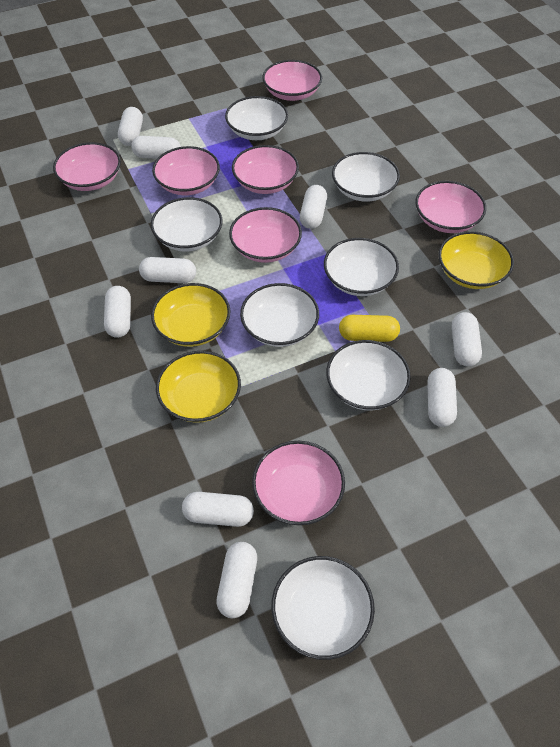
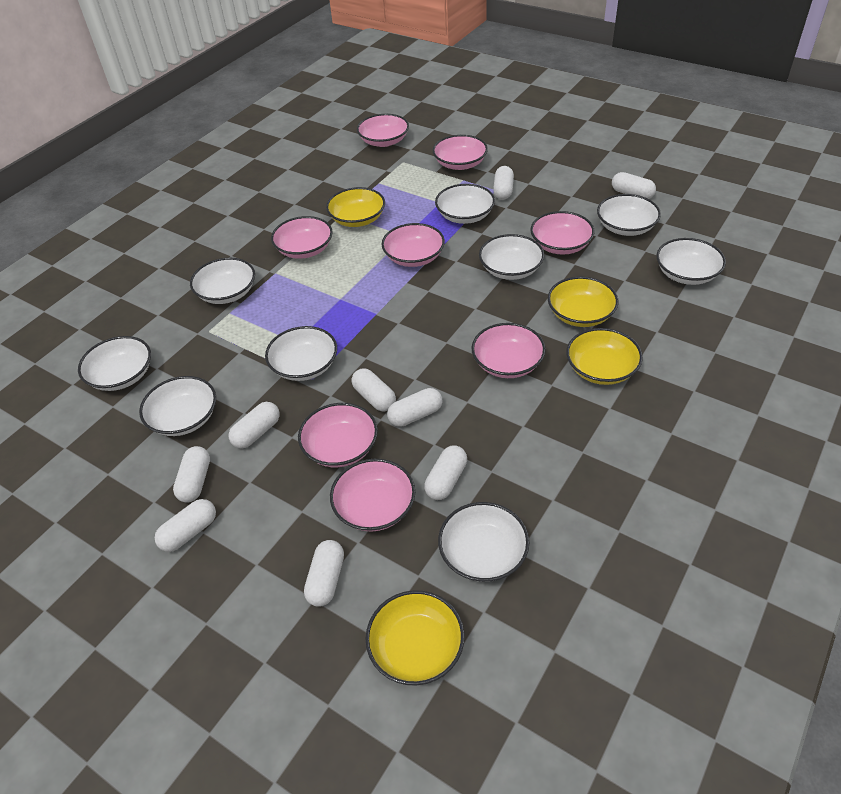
pink bowl: 7 -> 8
white bowl: 7 -> 9
yellow bowl: 3 -> 4
yellow capsule: 1 -> 0

